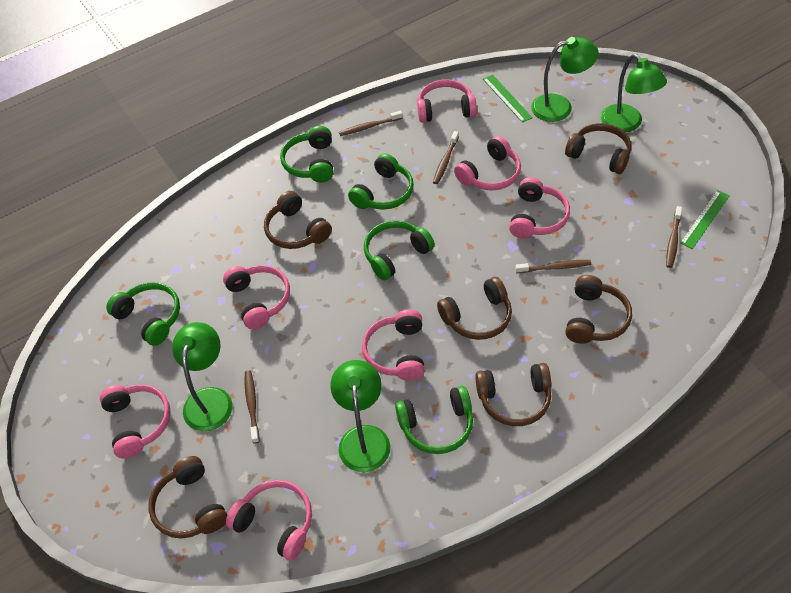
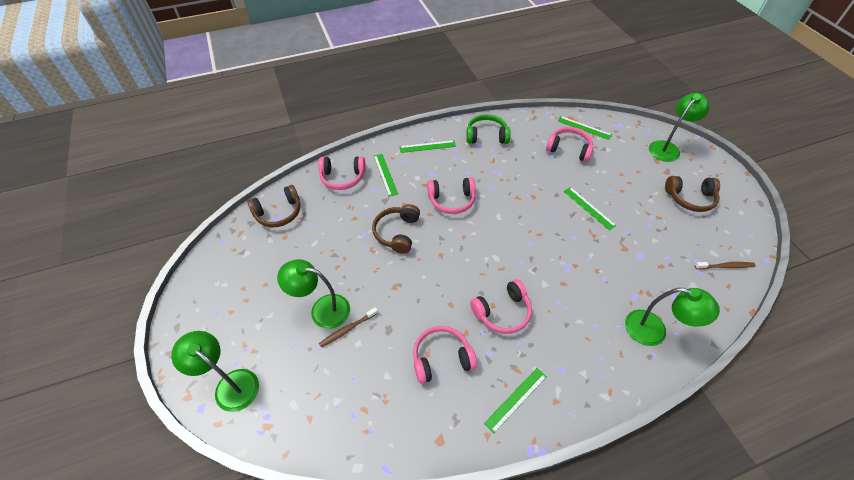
brown headphones: 6 -> 3
brown toothbrush: 5 -> 2
green headphones: 5 -> 1
green ruler: 2 -> 5
pink headphones: 7 -> 5

